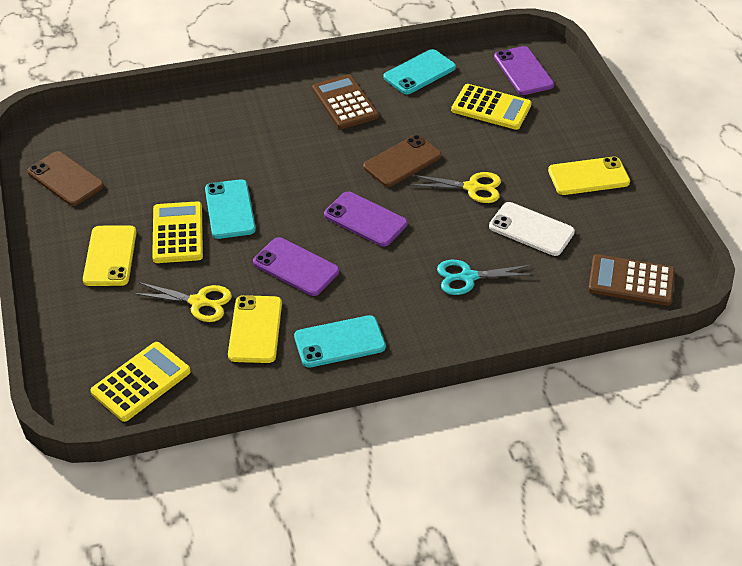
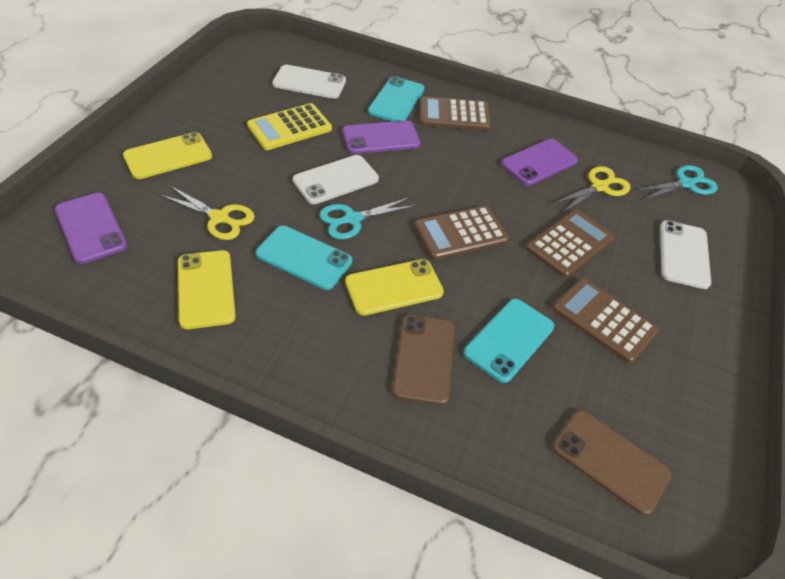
brown calculator: 2 -> 4
turquoise scissors: 1 -> 2
white phone: 1 -> 3
yellow calculator: 3 -> 1

